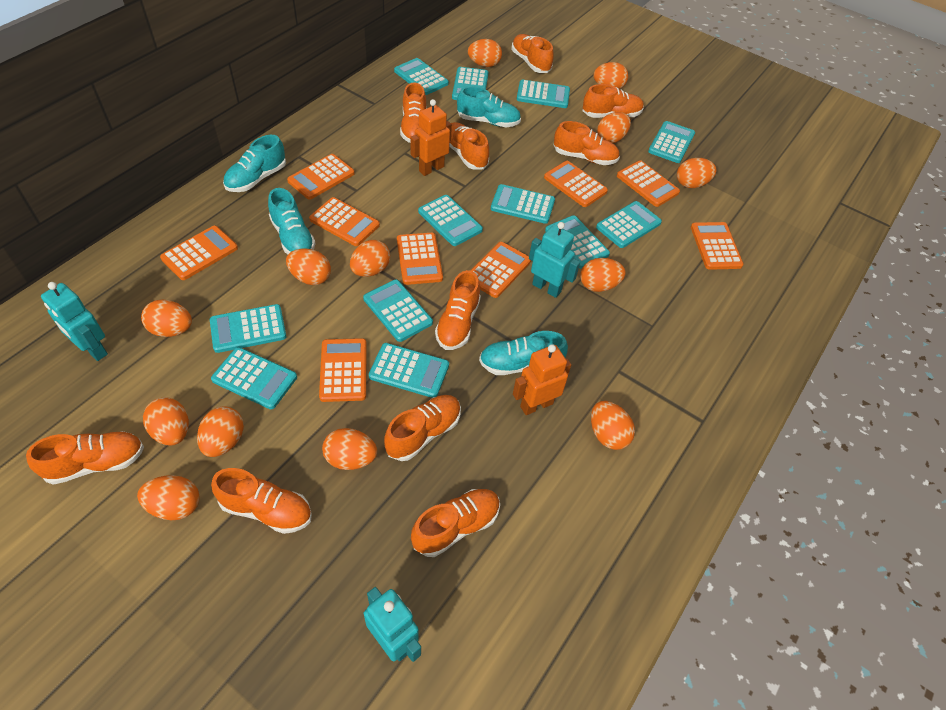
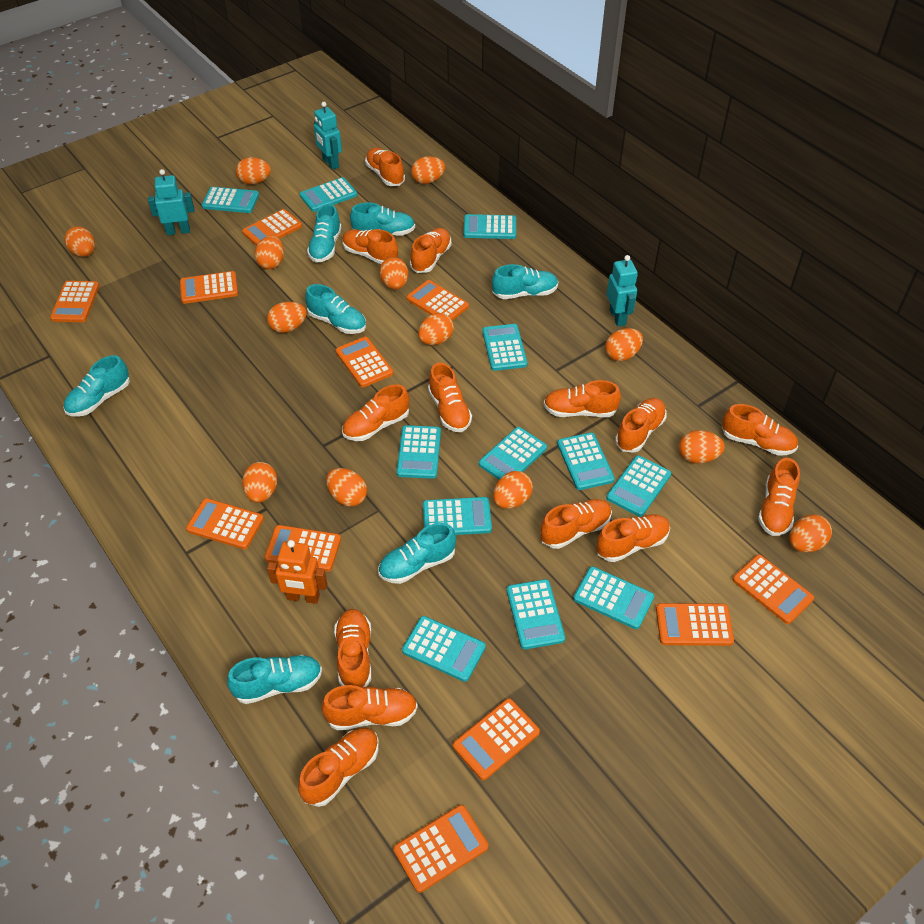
orange calculator: 9 -> 11
orange robot: 2 -> 1
orange shoe: 10 -> 14
turquoise shoe: 4 -> 7

